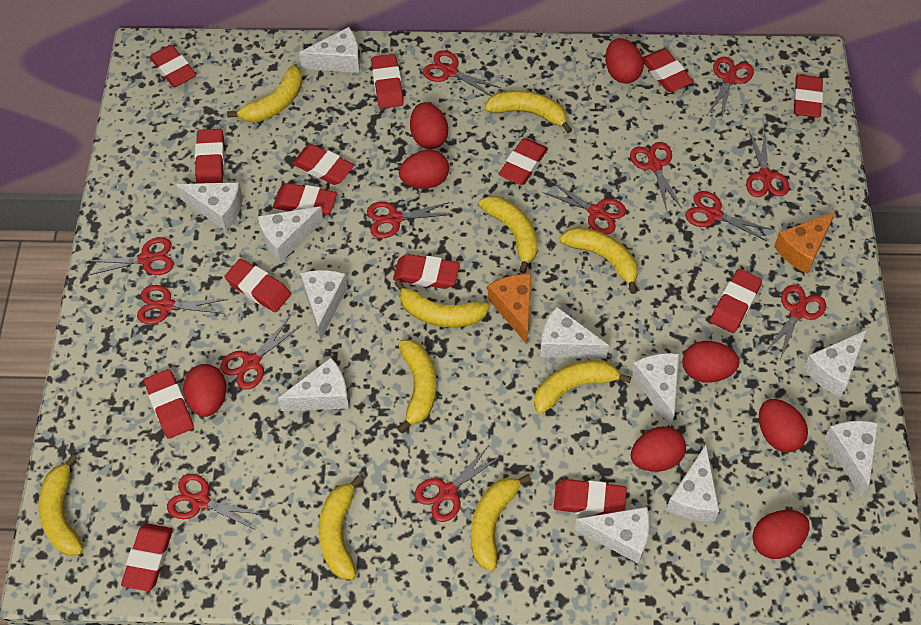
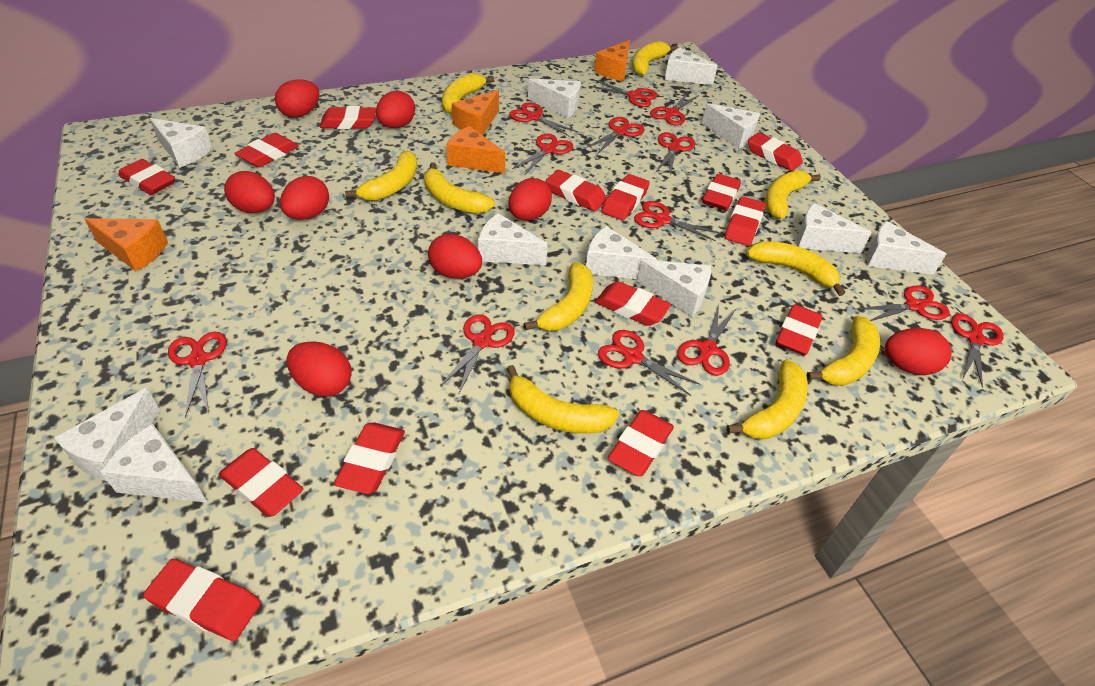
orange cheese: 2 -> 4

